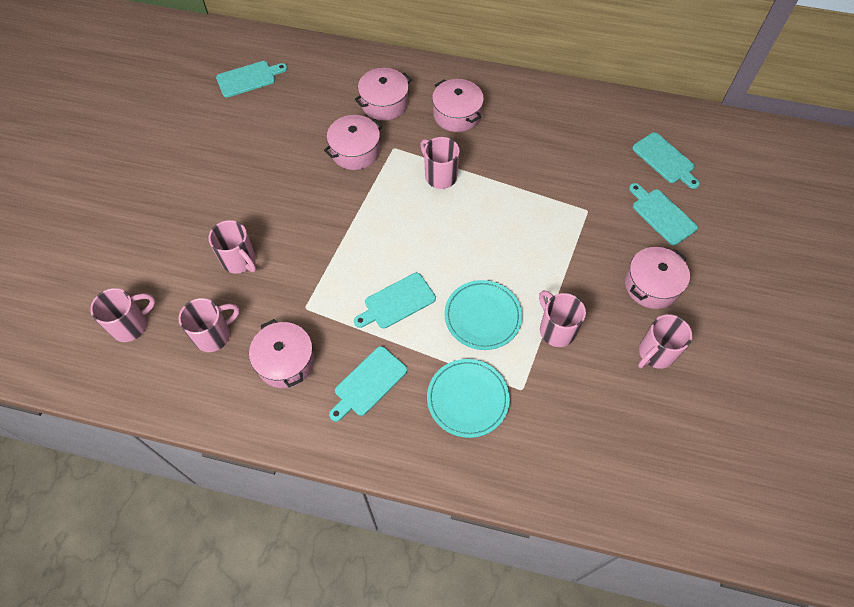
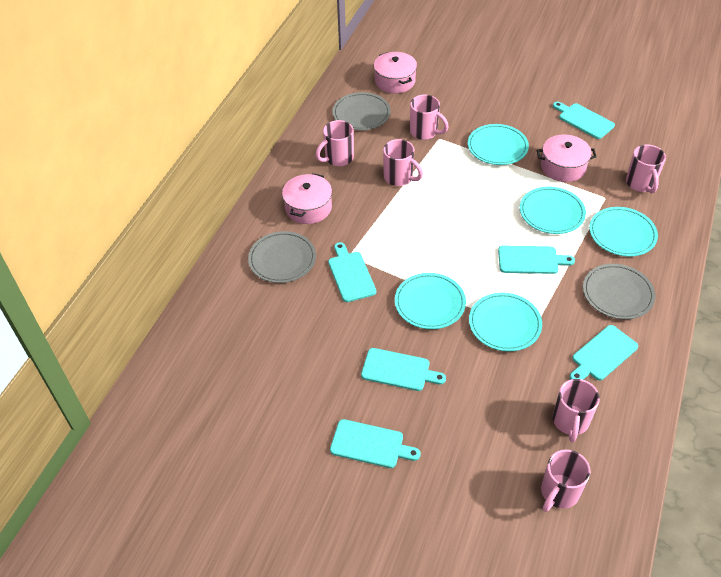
grey plate: 0 -> 3
pink pot: 5 -> 3
turquoise cutting board: 5 -> 6
turquoise plate: 2 -> 5

